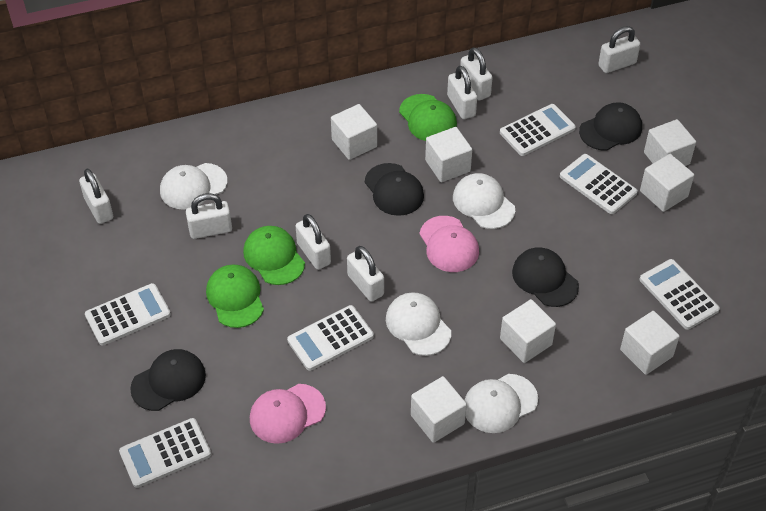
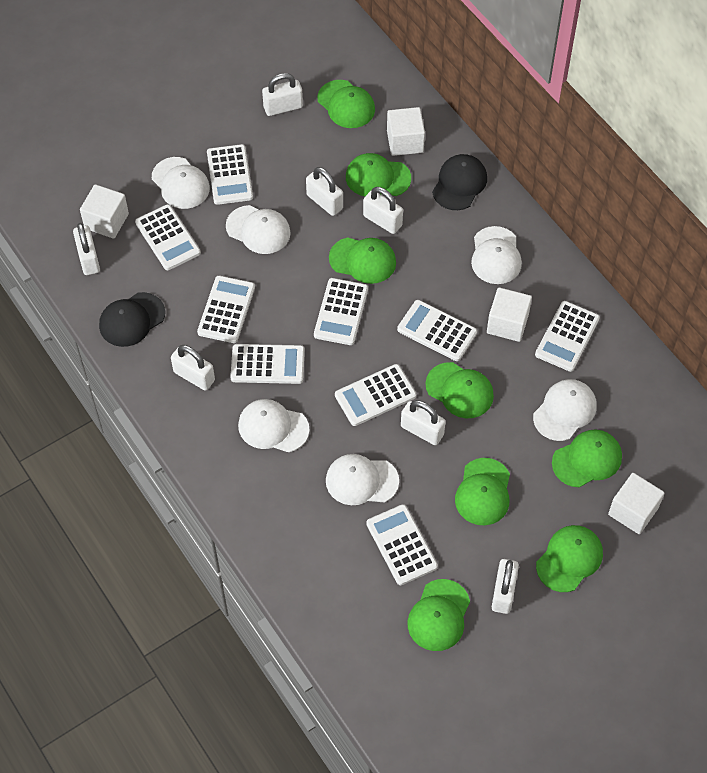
black cap: 4 -> 2
green cap: 3 -> 8
pink cap: 2 -> 0
white calculator: 6 -> 9
white cap: 4 -> 6
white cube: 7 -> 4

